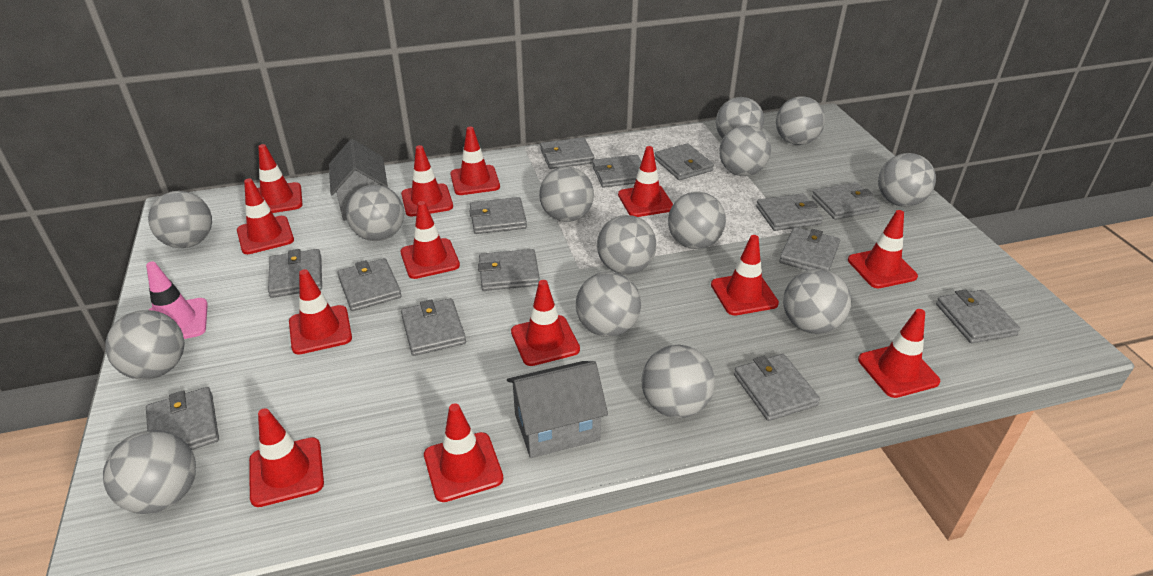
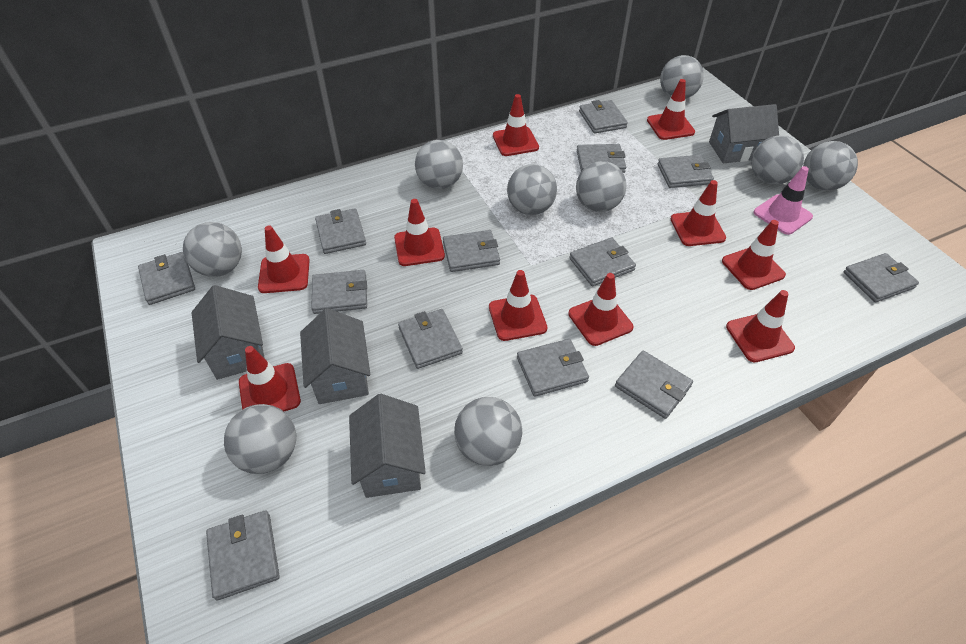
grey ball: 14 -> 9
grey house: 2 -> 4
grey wallet: 14 -> 13
red traffic cone: 13 -> 10

